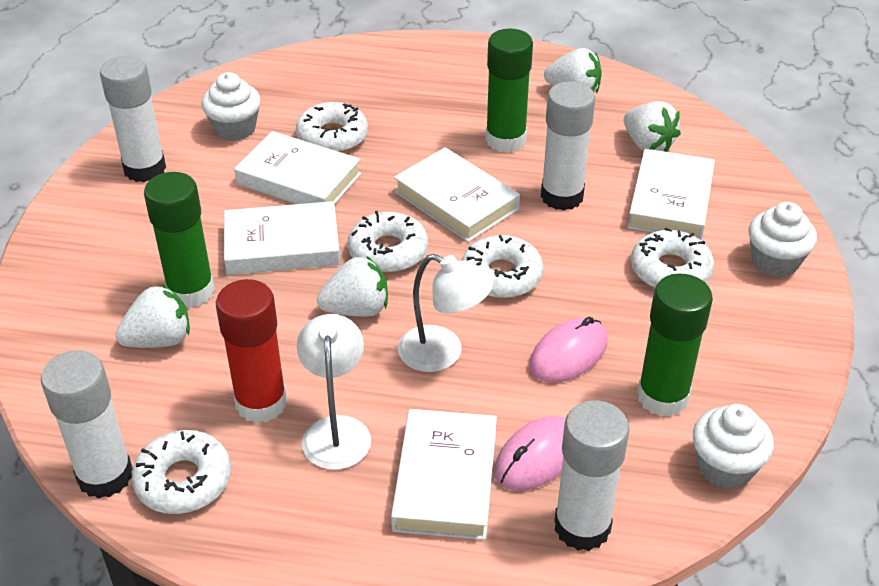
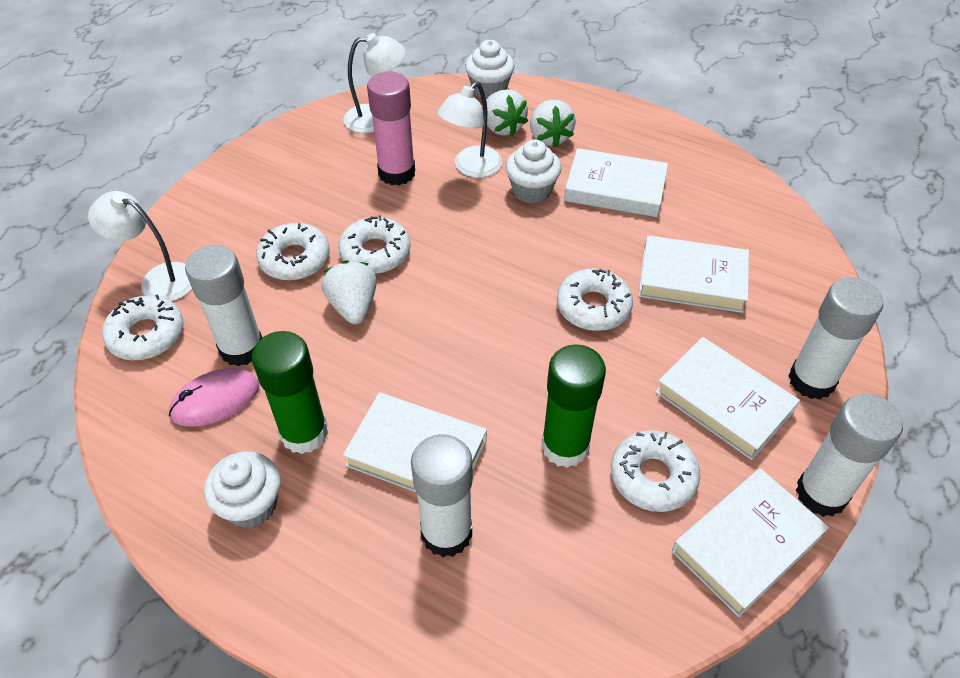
green glue stick: 3 -> 2
pink glue stick: 0 -> 1
pink mouse: 2 -> 1
red glue stick: 1 -> 0
white lamp: 2 -> 3
white strawberry: 4 -> 3

